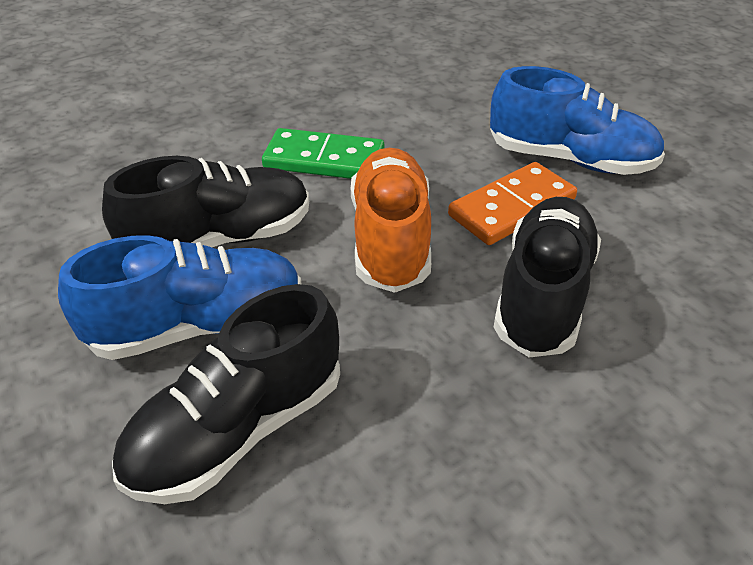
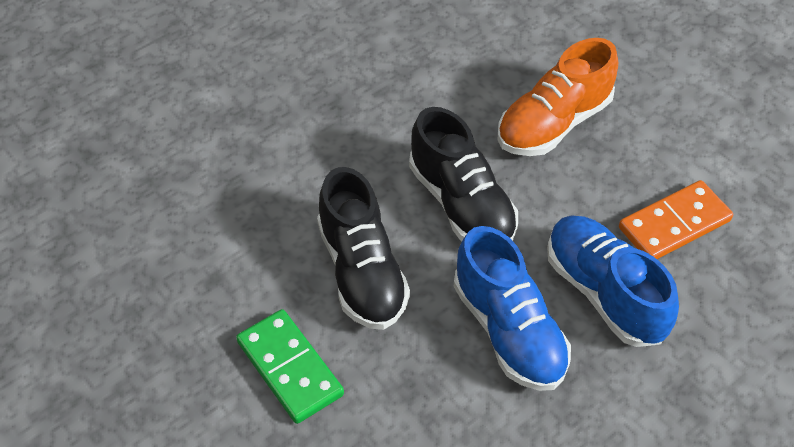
black shoe: 3 -> 2

